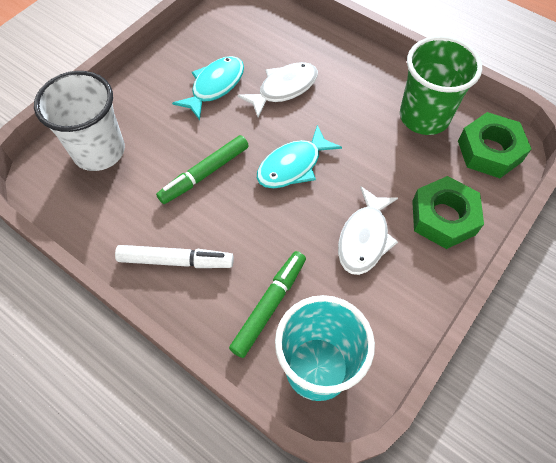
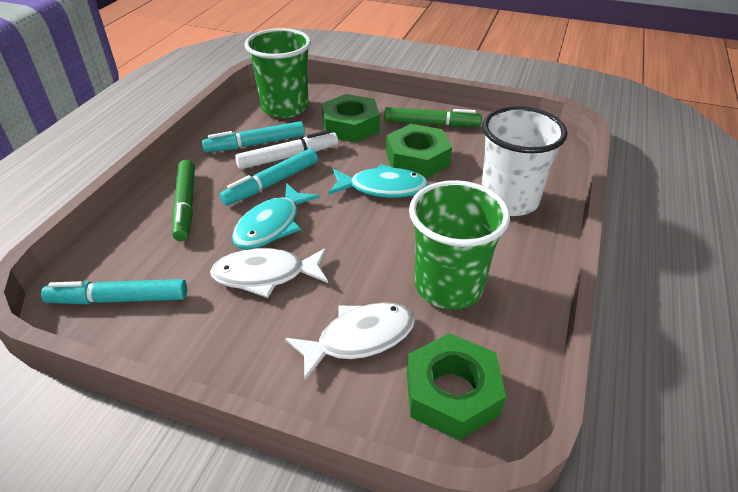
green cup: 1 -> 2
green nut: 2 -> 3
turquoise cup: 1 -> 0
turquoise marker: 0 -> 3

